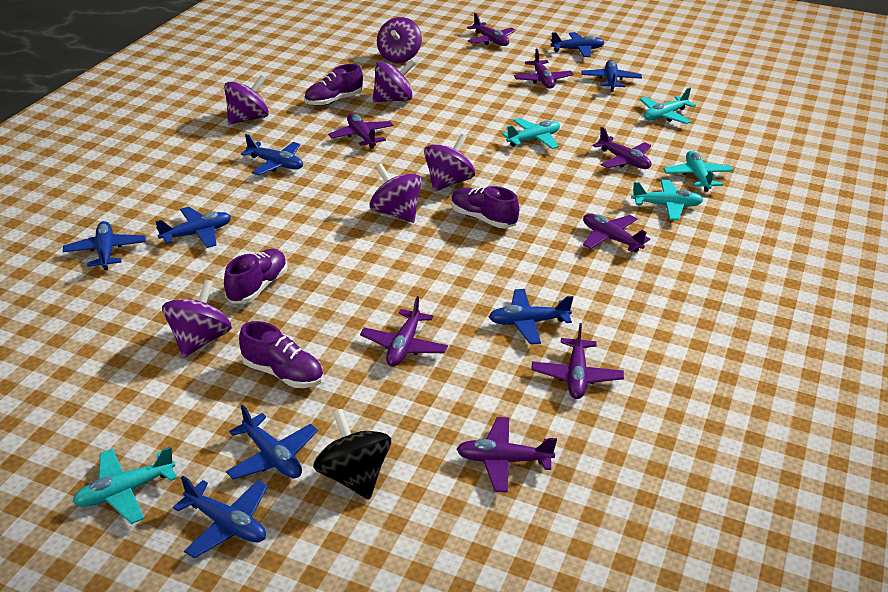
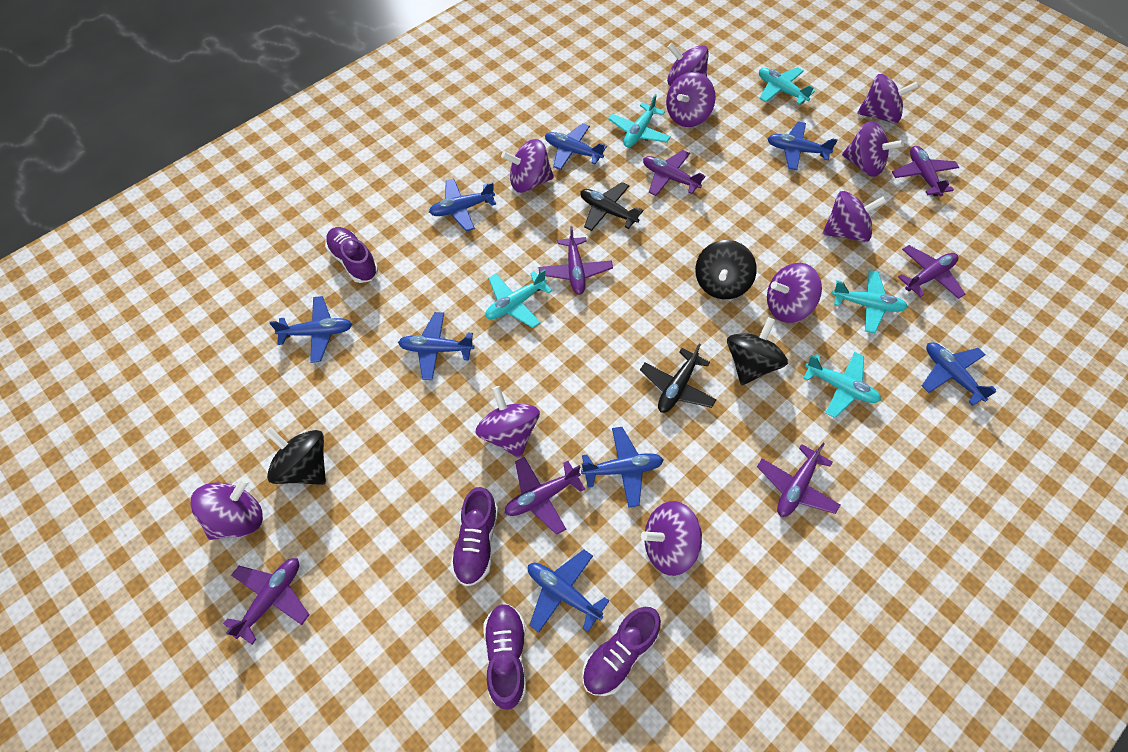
black plane: 0 -> 2
black spinning top: 1 -> 3
purple plane: 8 -> 7
purple spinning top: 6 -> 10

